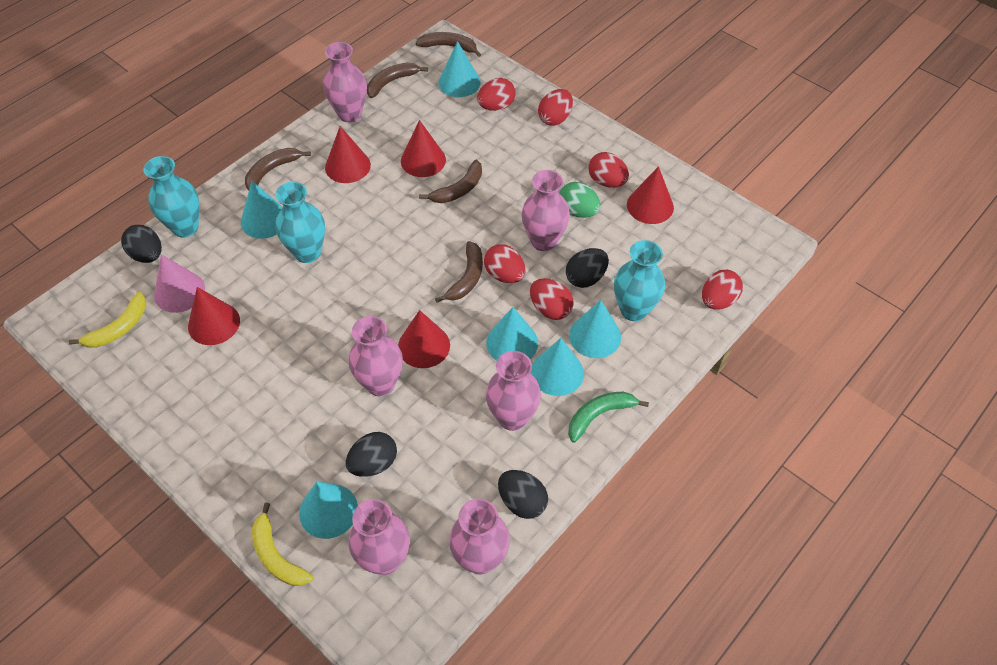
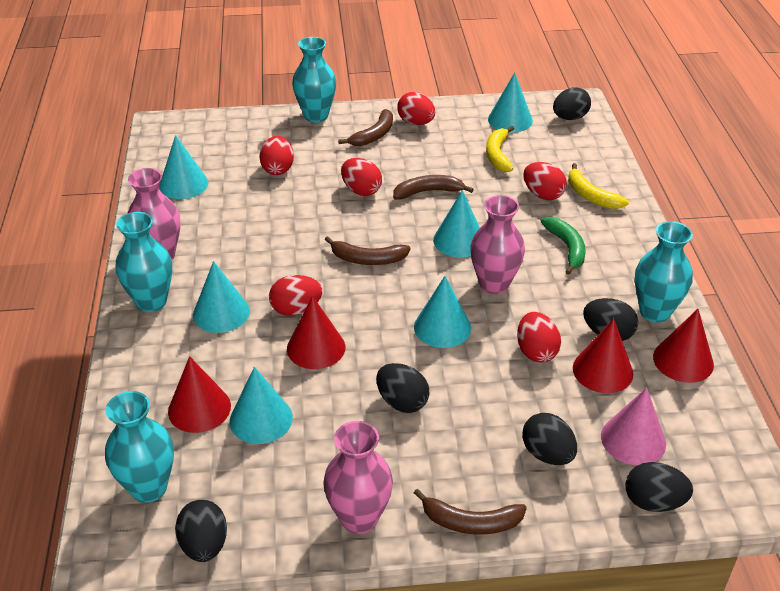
black egg: 4 -> 6
brown banana: 5 -> 4
green egg: 1 -> 0
pink vase: 6 -> 3
red cone: 5 -> 4
turquoise vase: 3 -> 4

